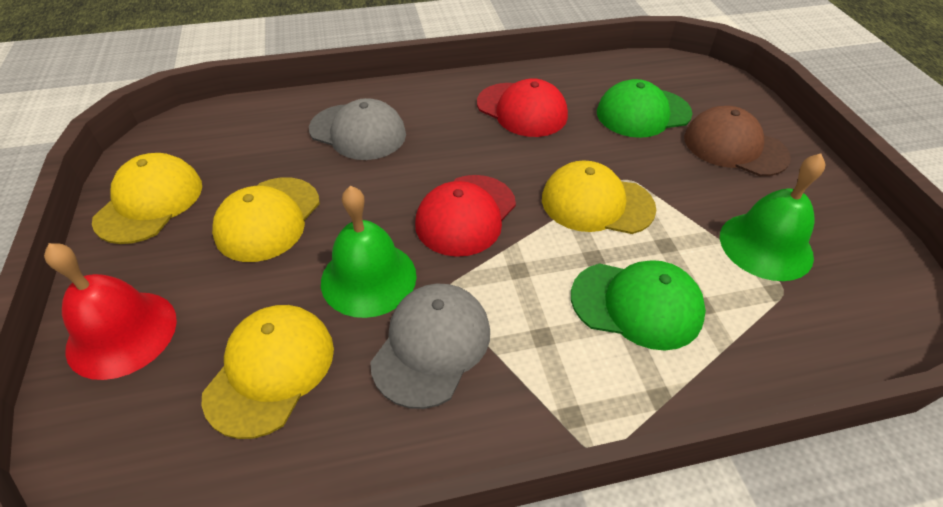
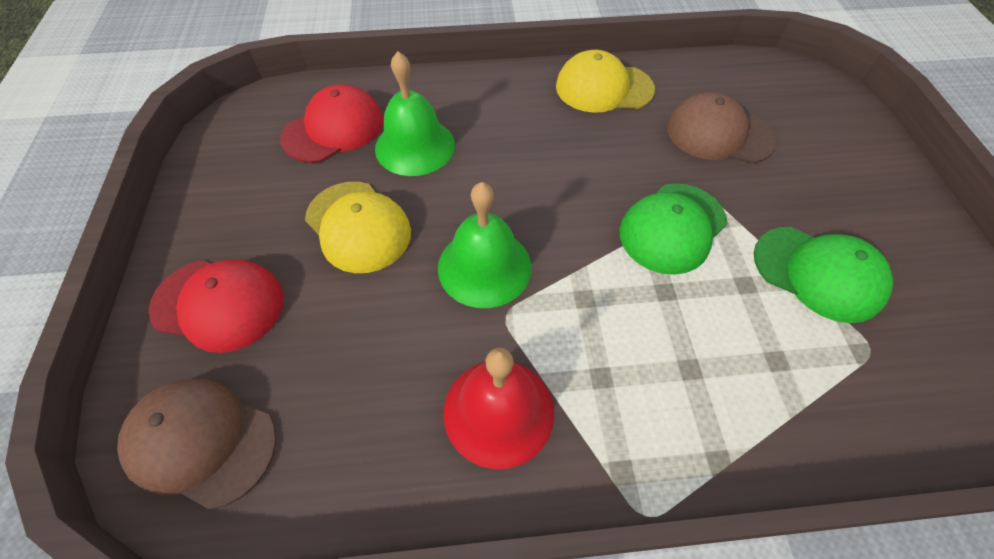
brown cap: 1 -> 2
grey cap: 2 -> 0
yellow cap: 4 -> 2

